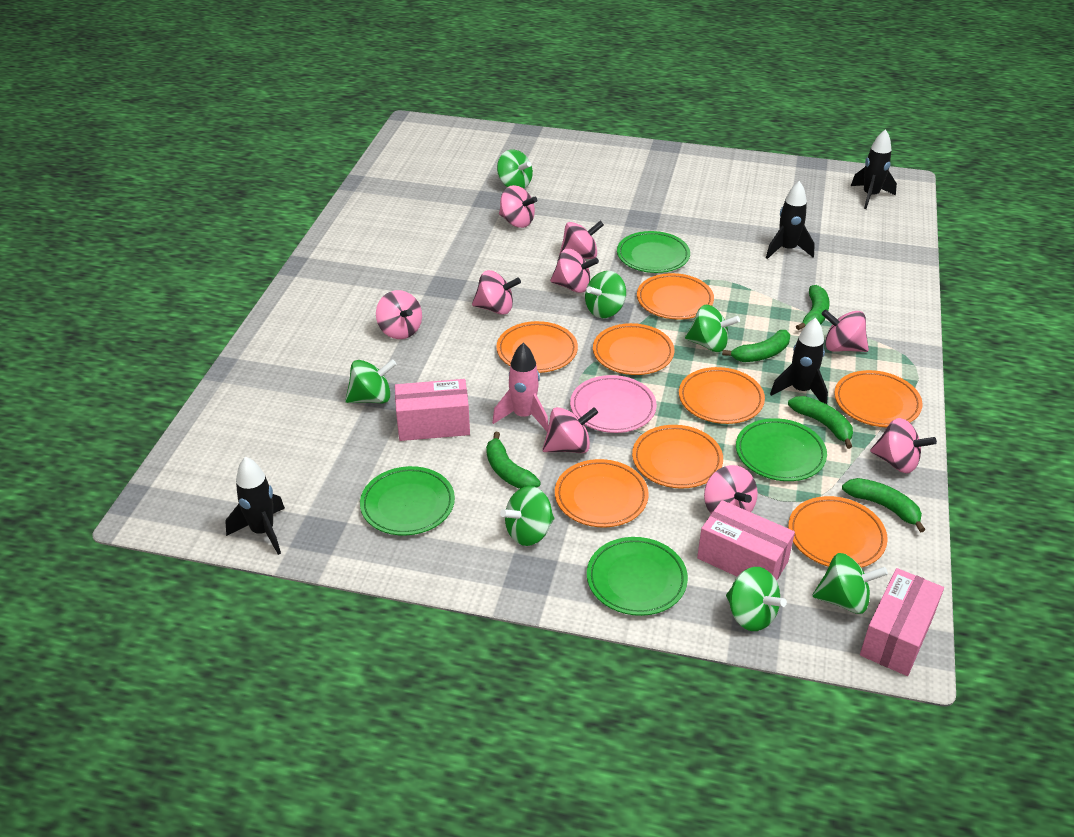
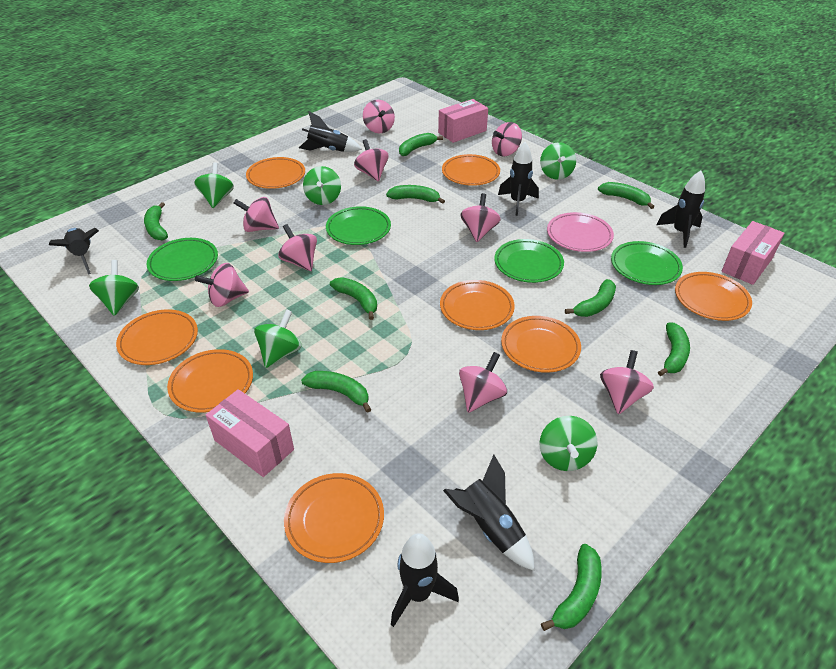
black rocket: 4 -> 6
green banana: 5 -> 9
green spinning top: 7 -> 6
pink rocket: 1 -> 0

